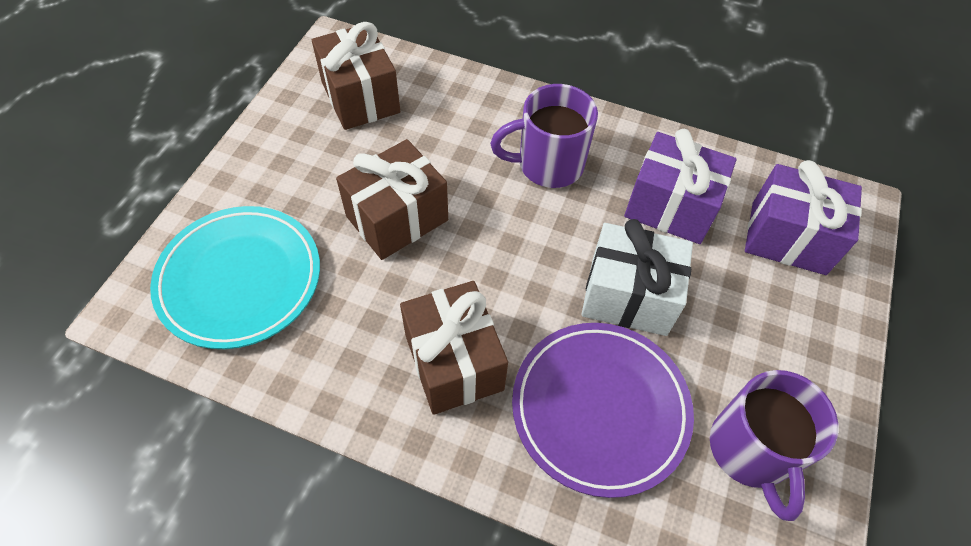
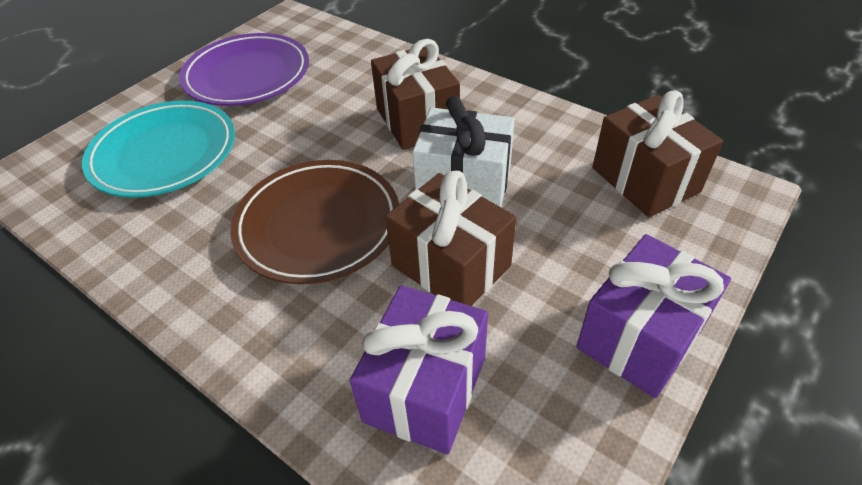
brown plate: 0 -> 1
purple mug: 2 -> 0

